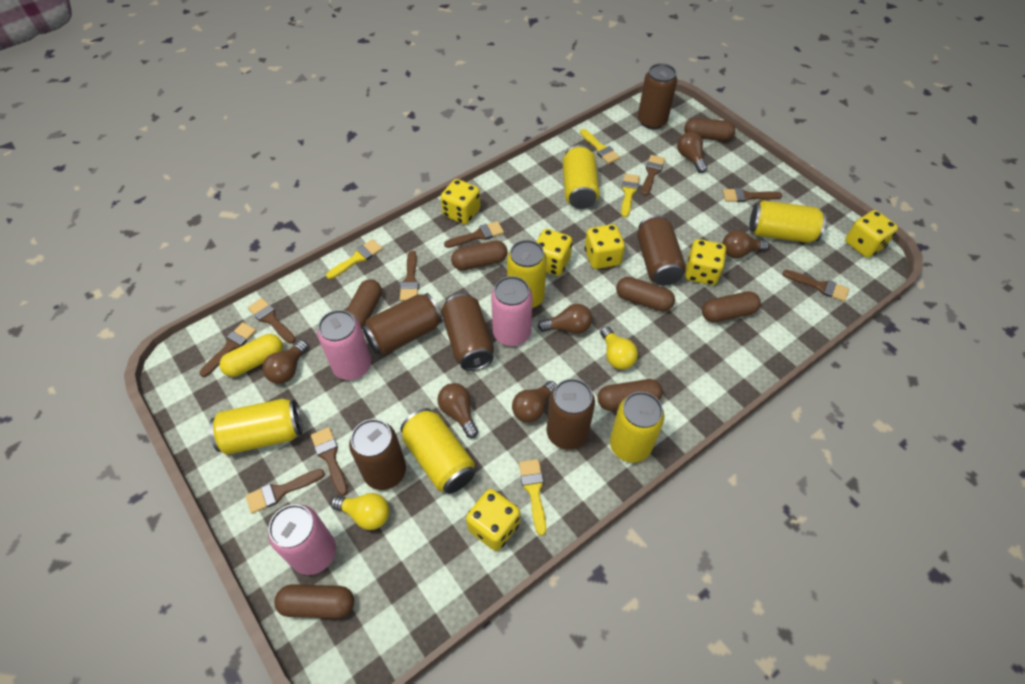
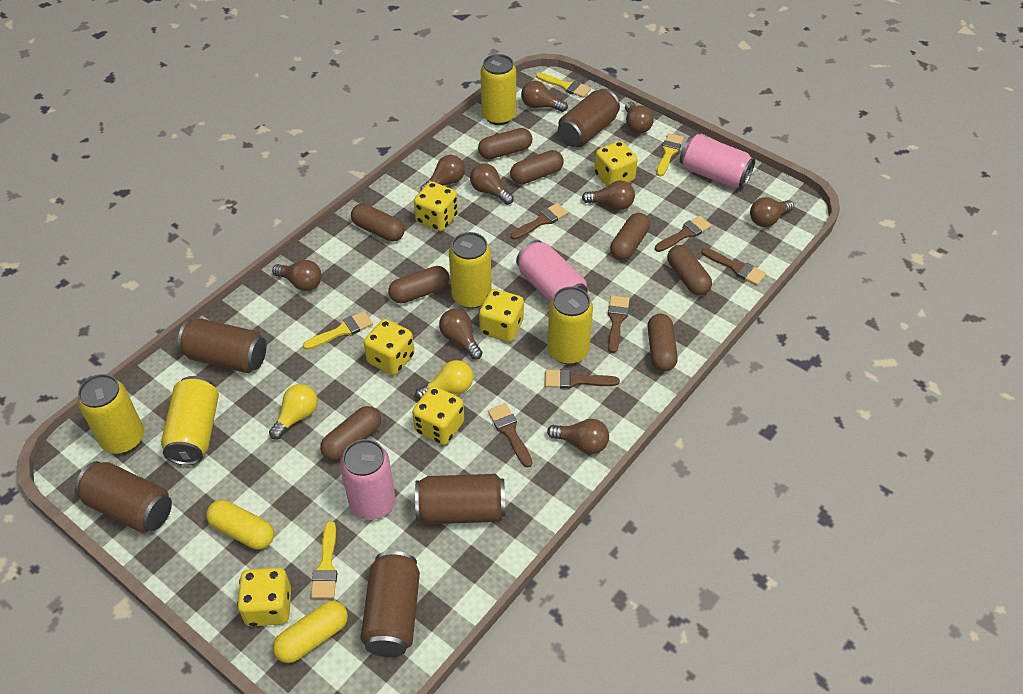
brown brush: 9 -> 6
brown can: 6 -> 5
brown capsule: 7 -> 8
brown light bulb: 6 -> 9
yellow can: 6 -> 5
yellow capsule: 1 -> 2

